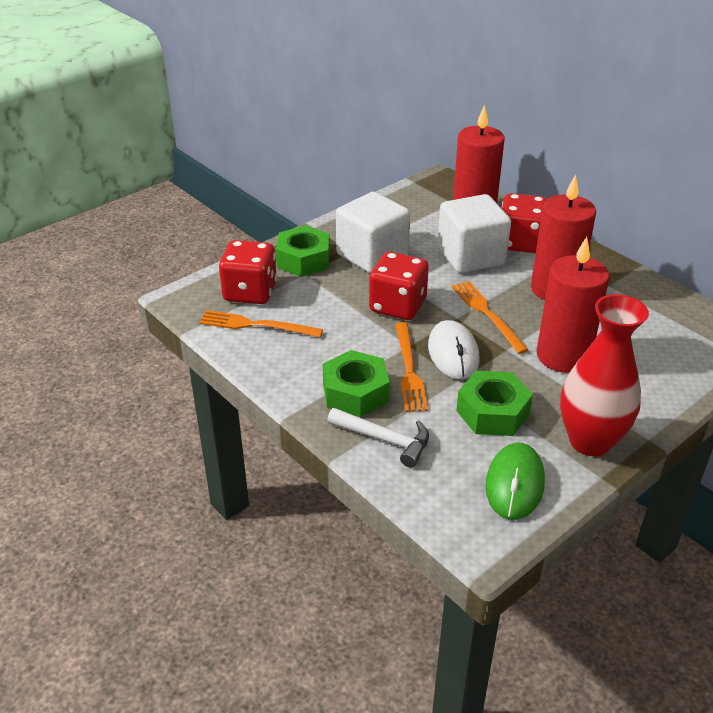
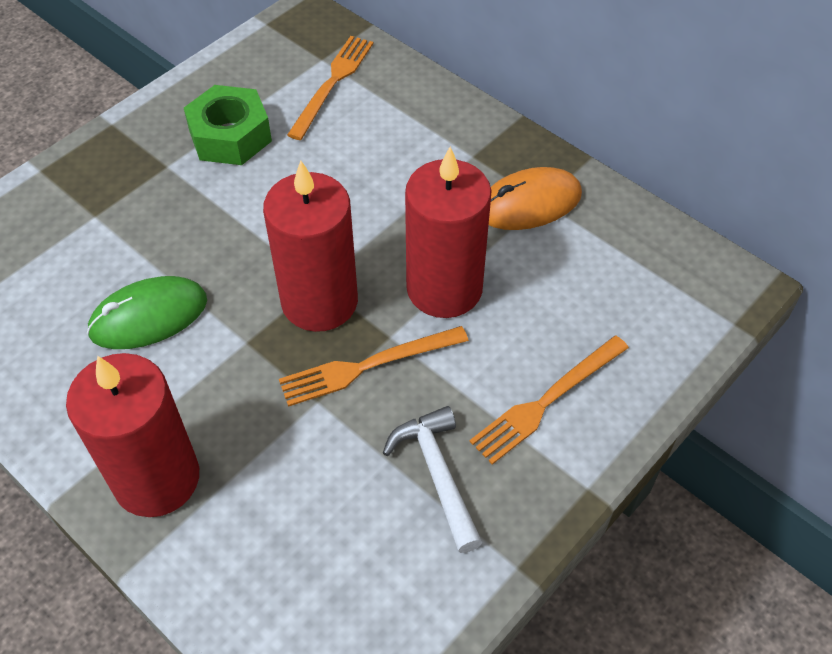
green nut: 3 -> 1
orange mouse: 0 -> 1
red dice: 3 -> 0
red vase: 1 -> 0
white cube: 2 -> 0
white mouse: 1 -> 0

